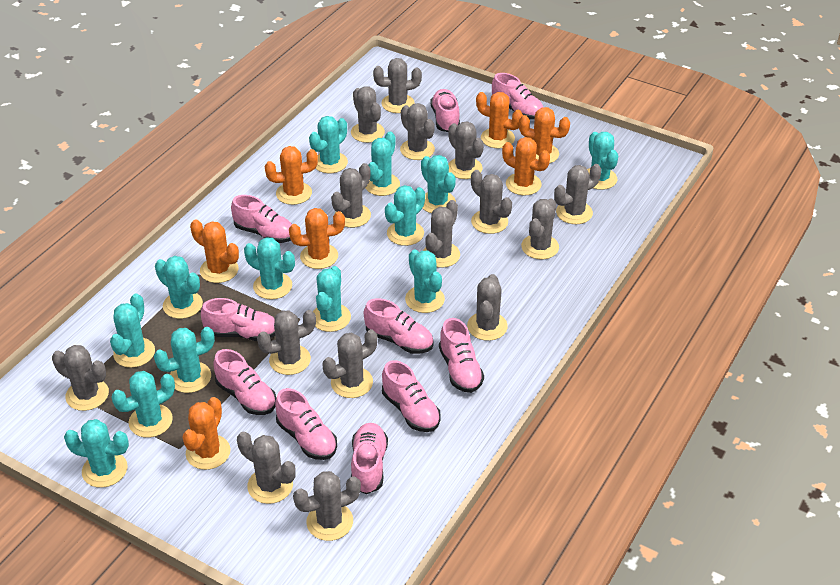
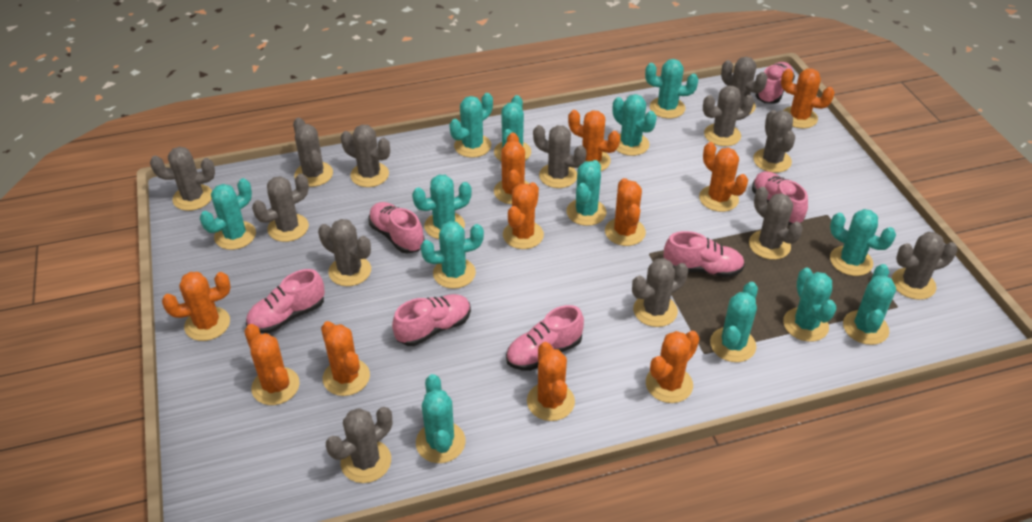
grey cactus: 15 -> 13
orange cactus: 7 -> 11
pink shoe: 10 -> 7

